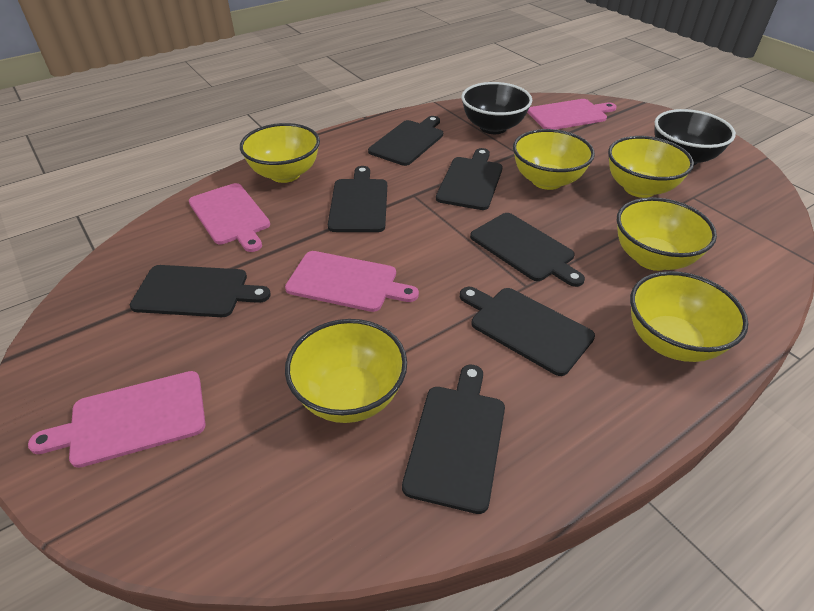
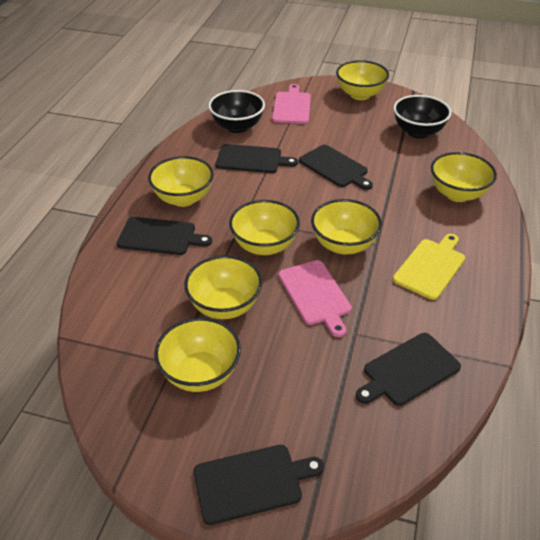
black cutting board: 7 -> 5
pink cutting board: 4 -> 2
yellow bowl: 6 -> 7
yellow cutting board: 0 -> 1

